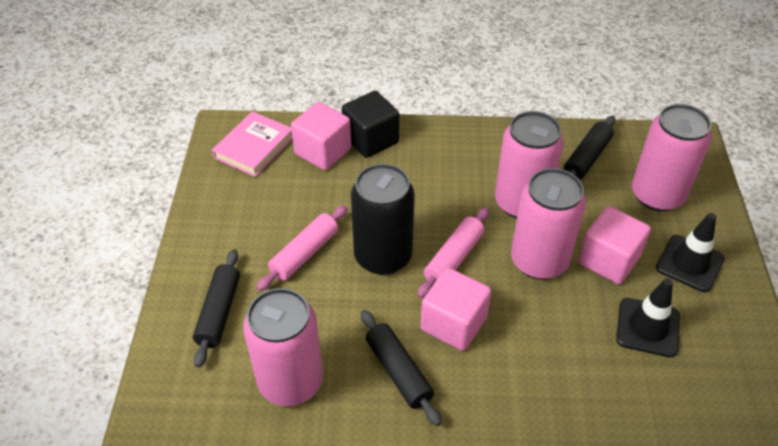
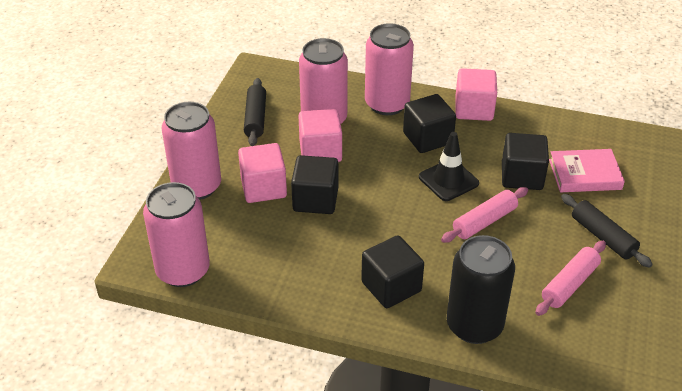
black cube: 1 -> 4
black rolling pin: 3 -> 2
black traffic cone: 2 -> 1

